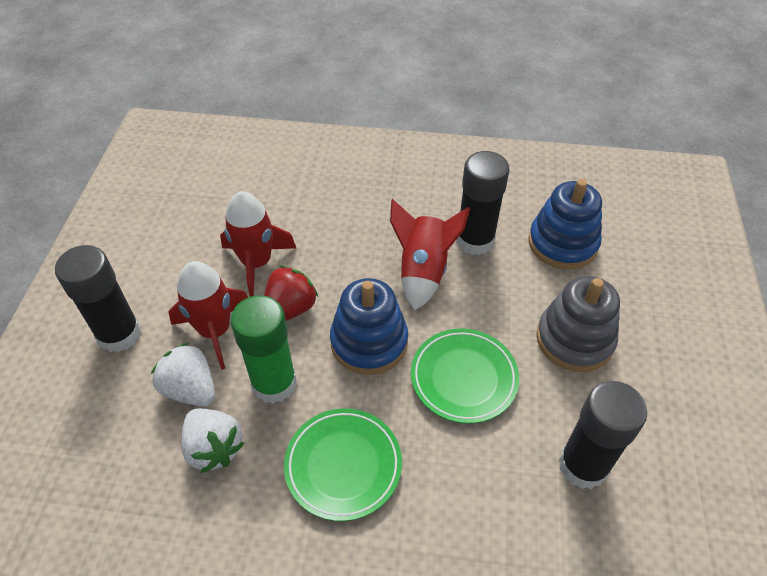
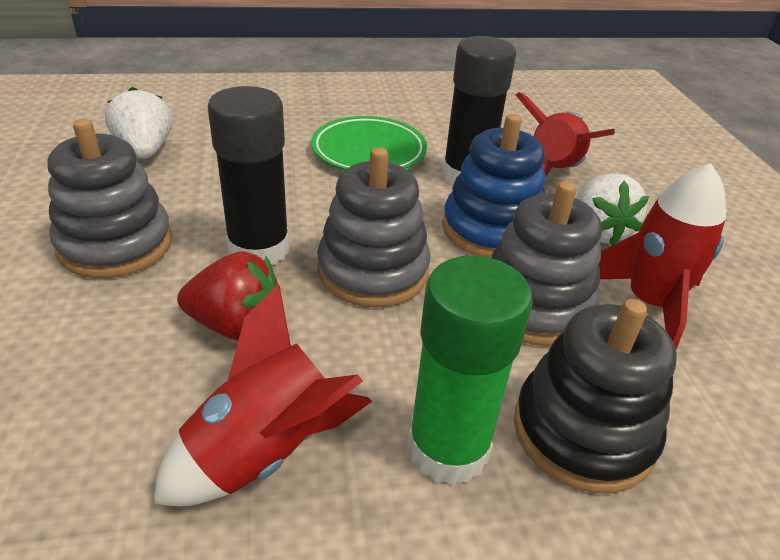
black glue stick: 3 -> 2
black stacking toy: 0 -> 1
blue stacking toy: 2 -> 1
green plate: 2 -> 1
grey stacking toy: 1 -> 3

